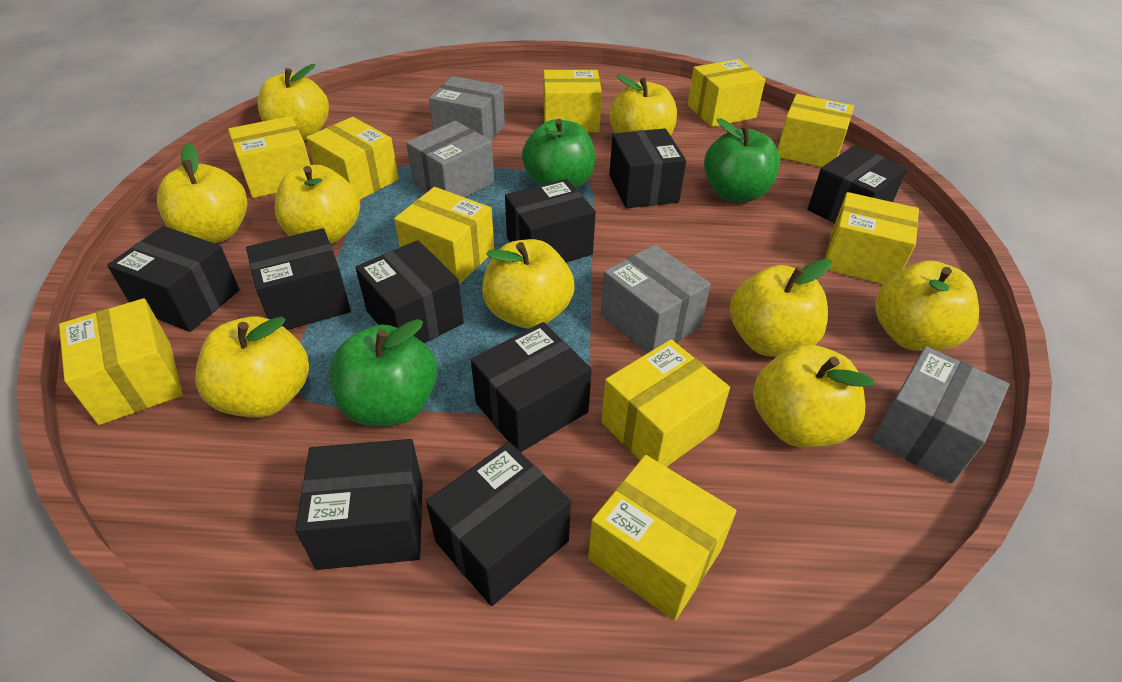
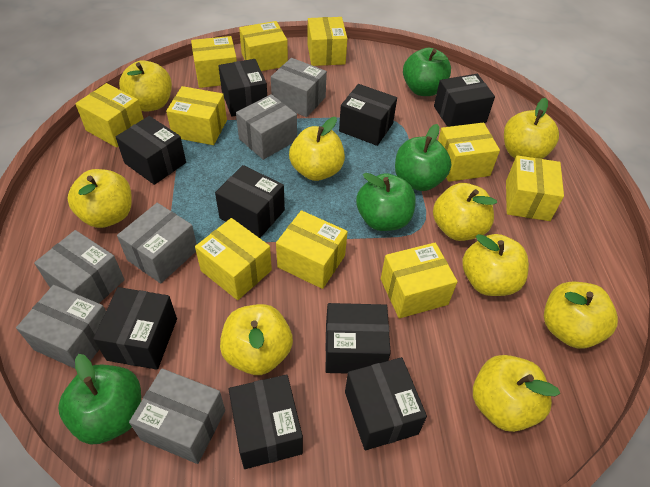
green apple: 3 -> 4
grey box: 4 -> 6

